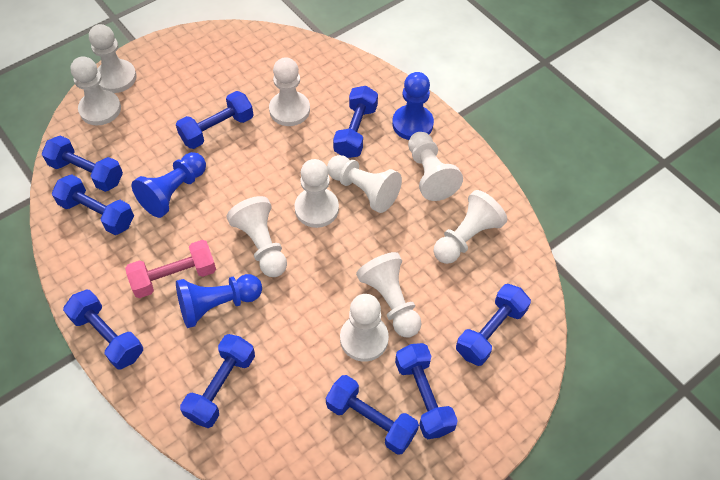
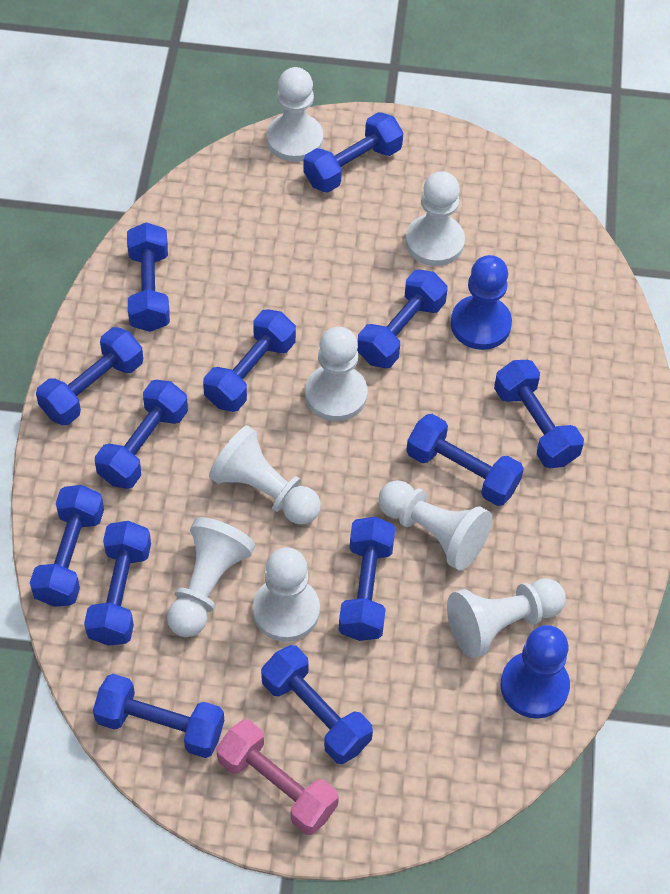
blue dumbbell: 9 -> 13
blue pawn: 3 -> 2
white pawn: 10 -> 8

